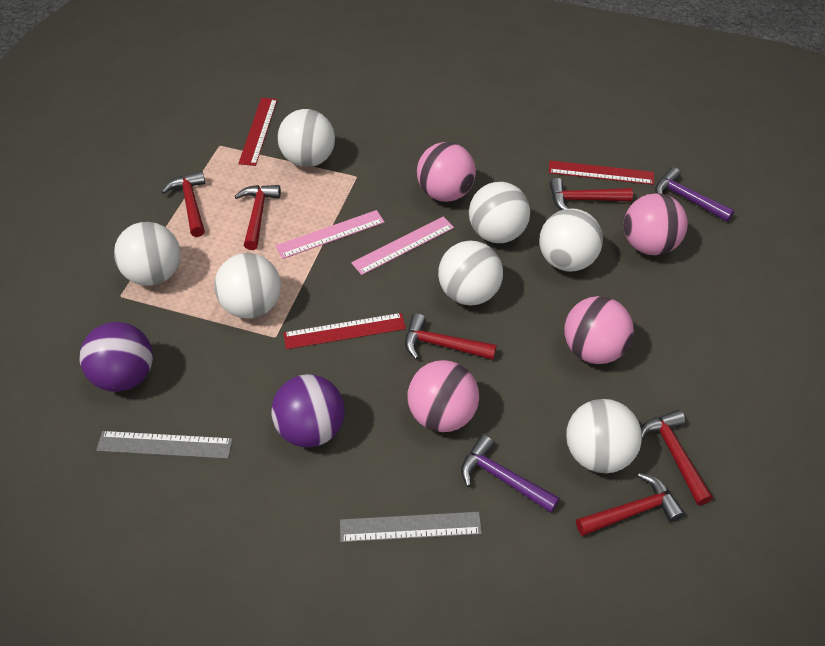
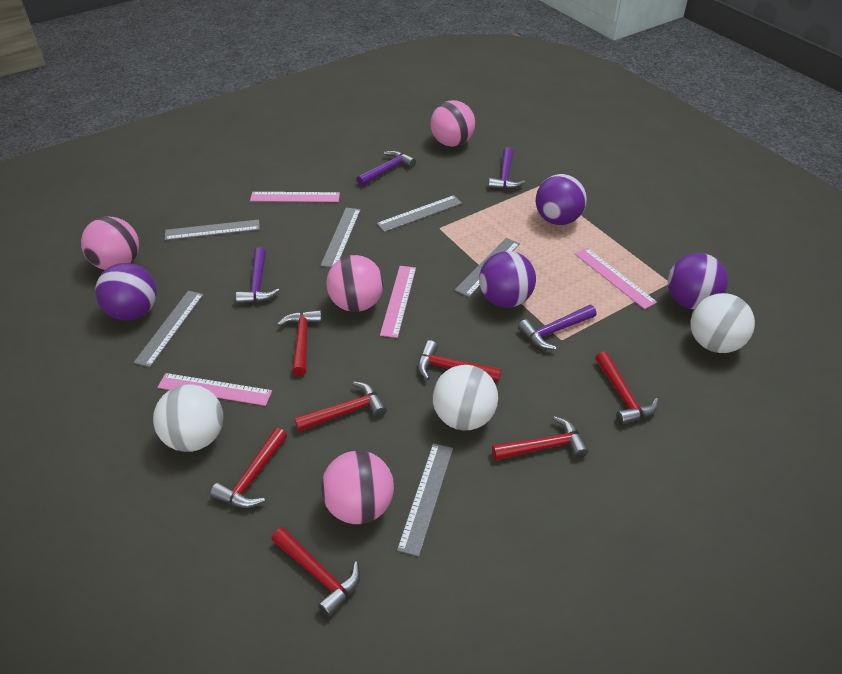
grey ruler: 2 -> 6
pink ruler: 2 -> 4
purple ball: 2 -> 4
purple hammer: 2 -> 4
red hammer: 6 -> 7
red ruler: 3 -> 0
white ball: 7 -> 3

